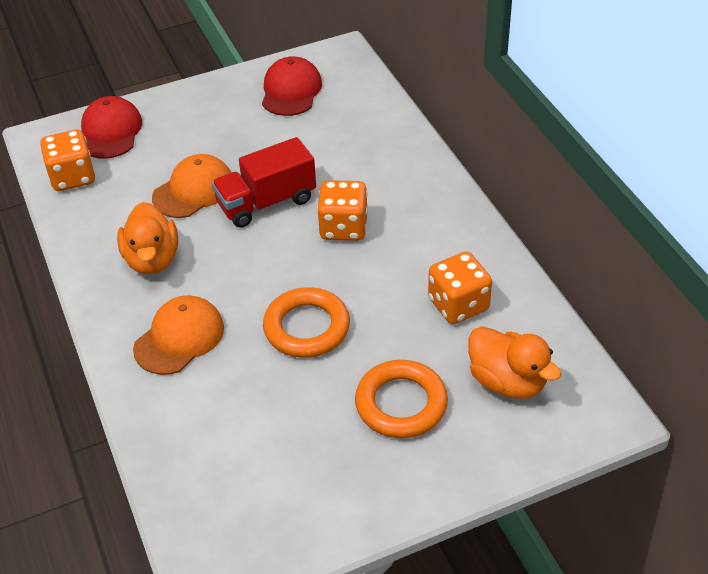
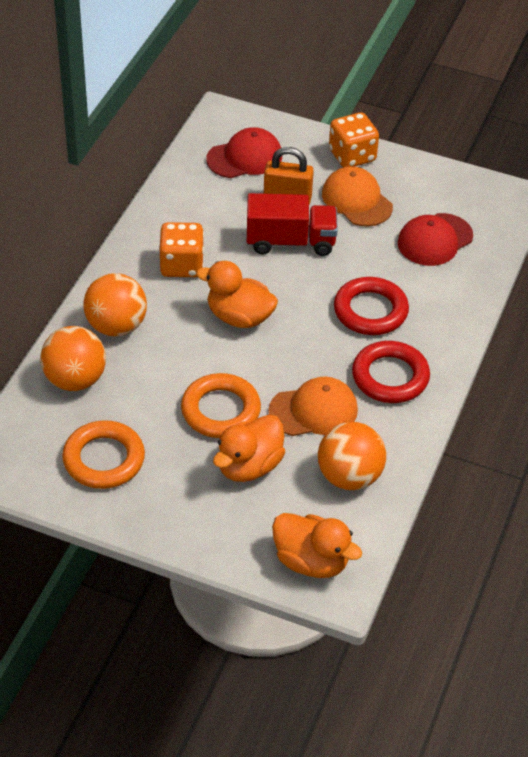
orange ball: 0 -> 3
orange dice: 3 -> 2
orange duck: 2 -> 3
orange padlock: 0 -> 1
red ring: 0 -> 2

